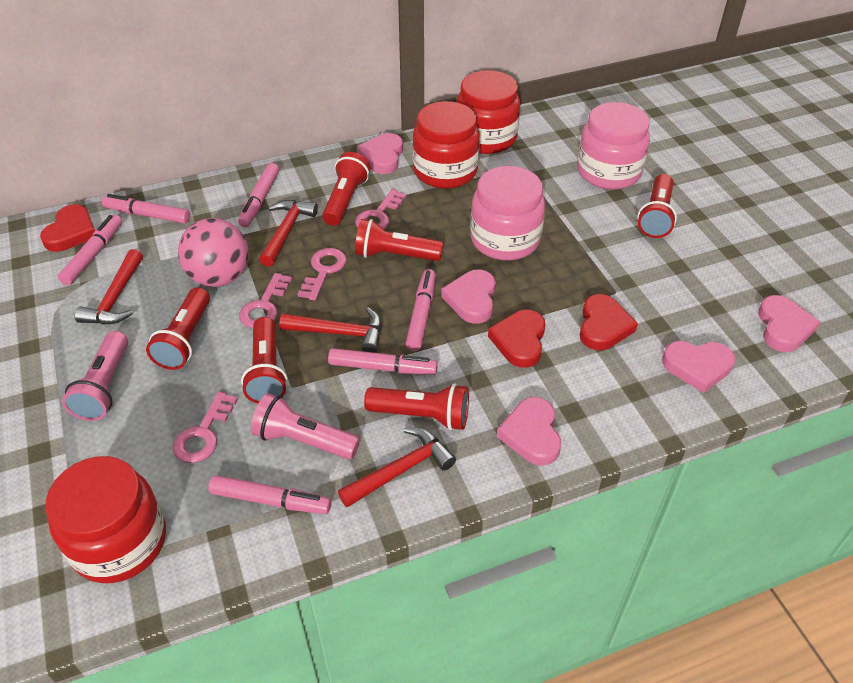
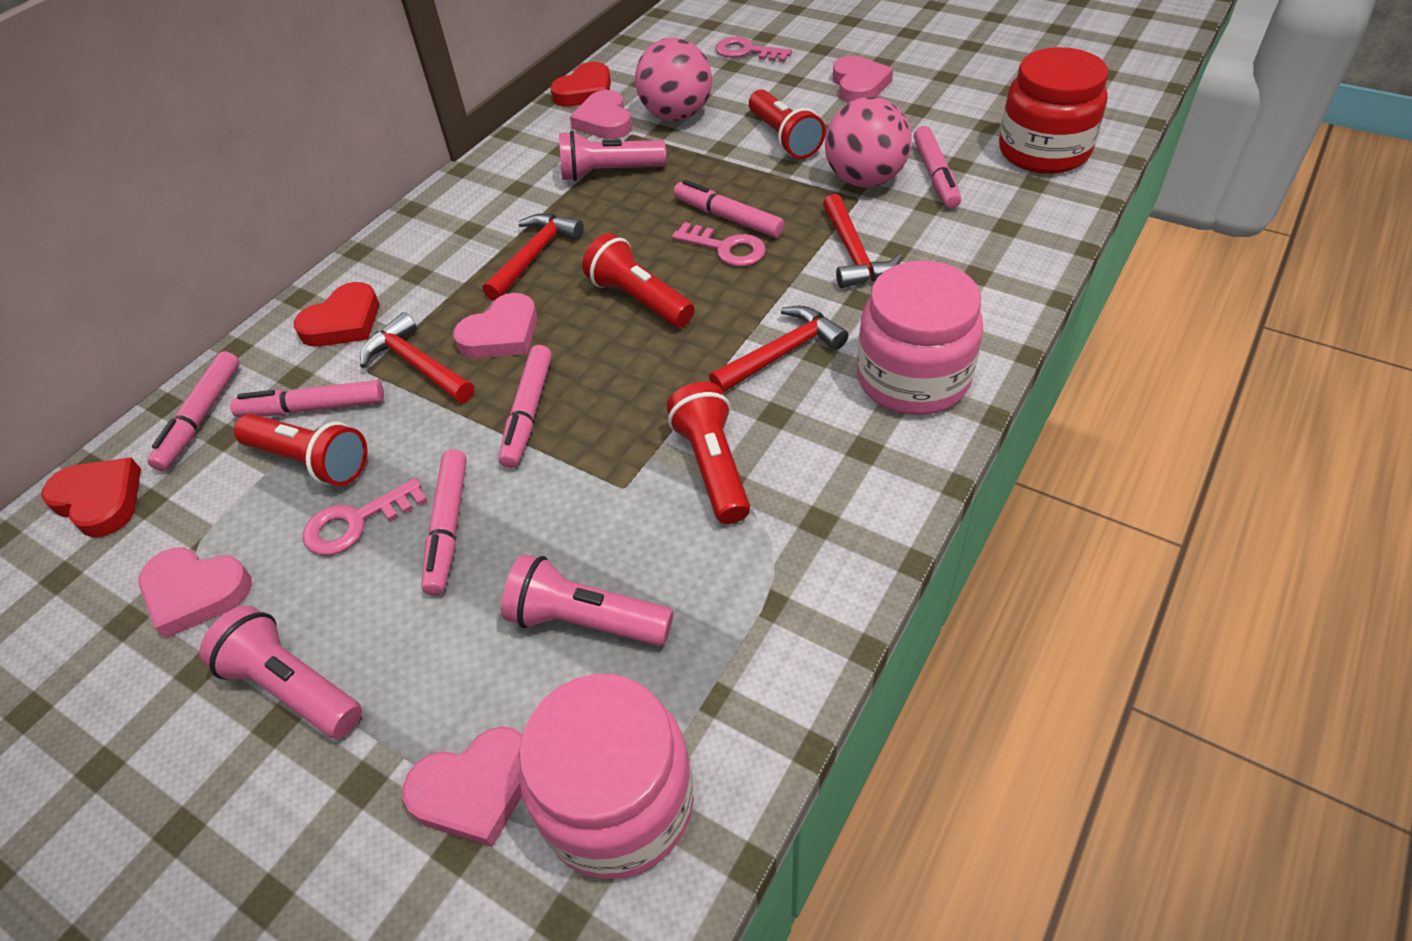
pink ball: 1 -> 2
pink flashlight: 2 -> 3
pink key: 4 -> 3
red flashlight: 6 -> 4
red jar: 3 -> 1

